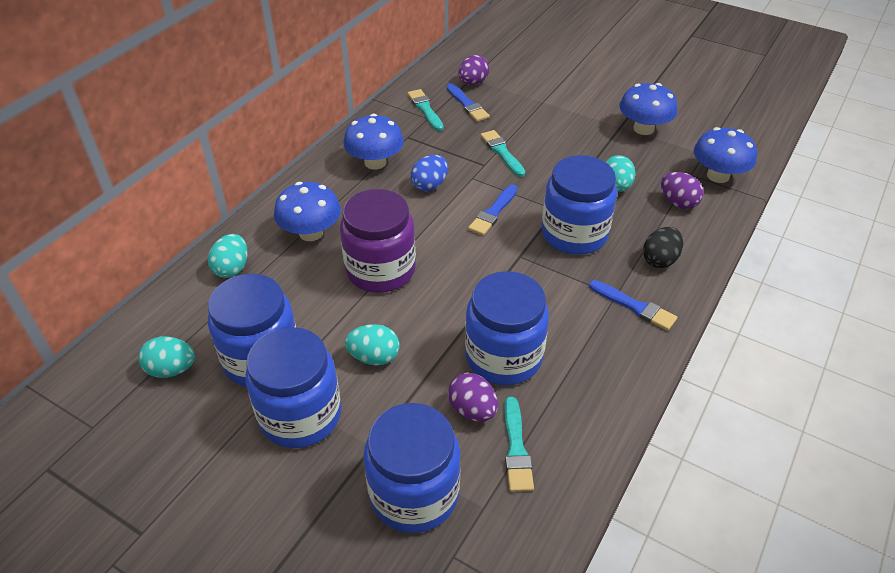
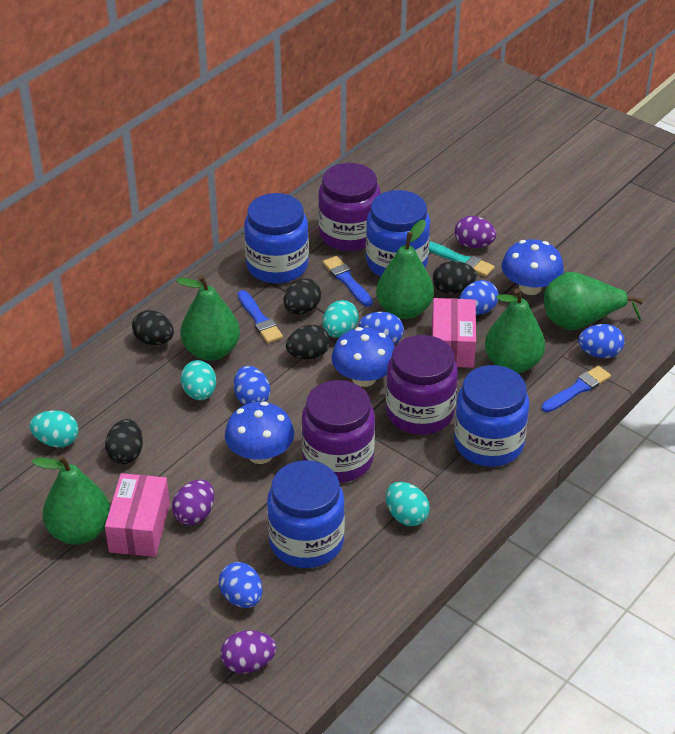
black egg: 1 -> 5
blue egg: 1 -> 5
blue jar: 5 -> 4
blue mushroom: 4 -> 3
green pear: 0 -> 5
pink box: 0 -> 2
purple jar: 1 -> 3
turquoise brush: 3 -> 1

